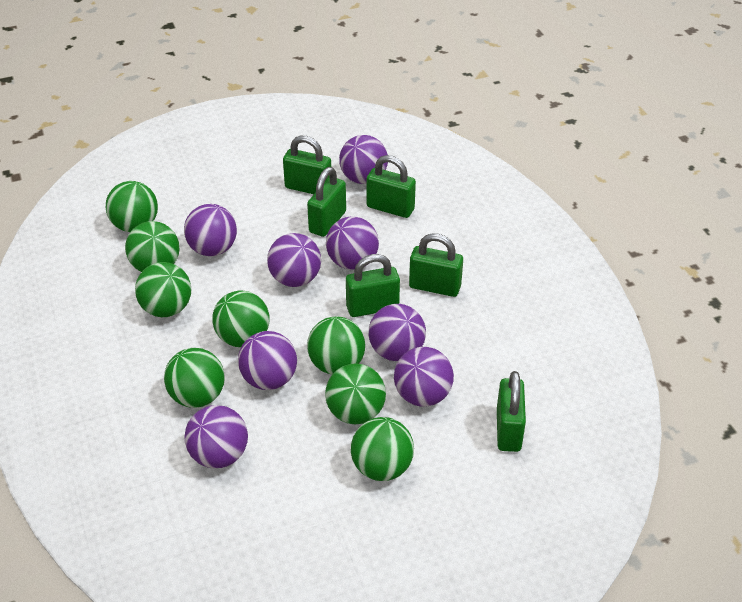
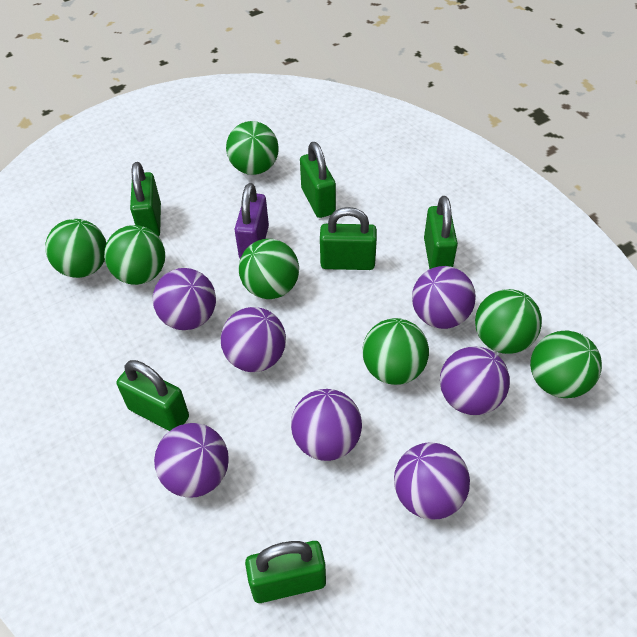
green ball: 8 -> 7
purple ball: 8 -> 7
purple padlock: 0 -> 1

